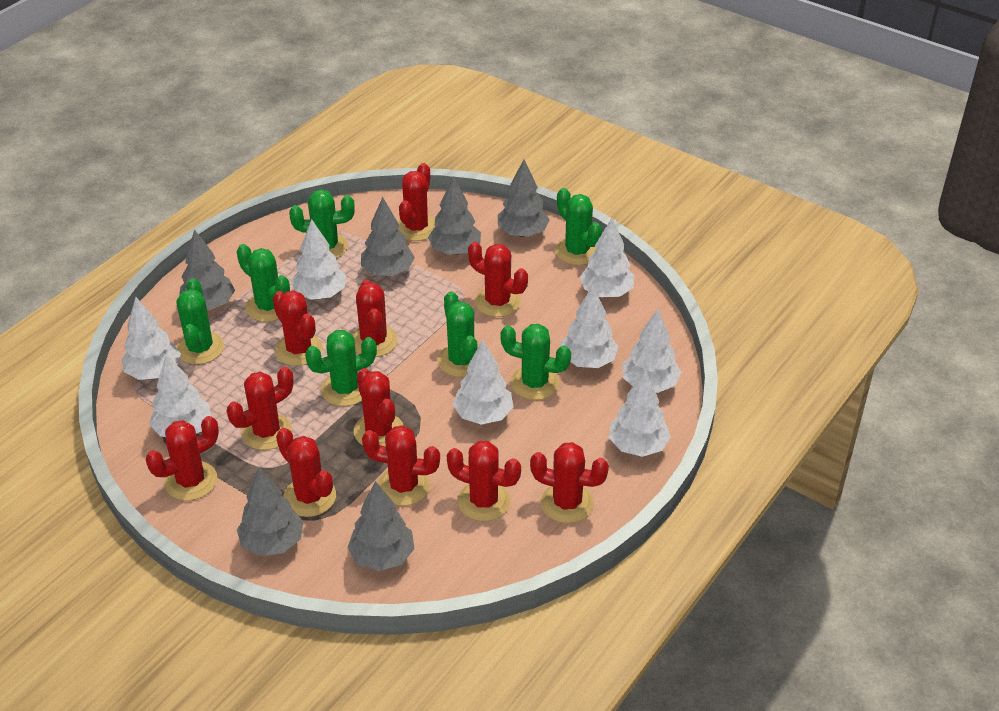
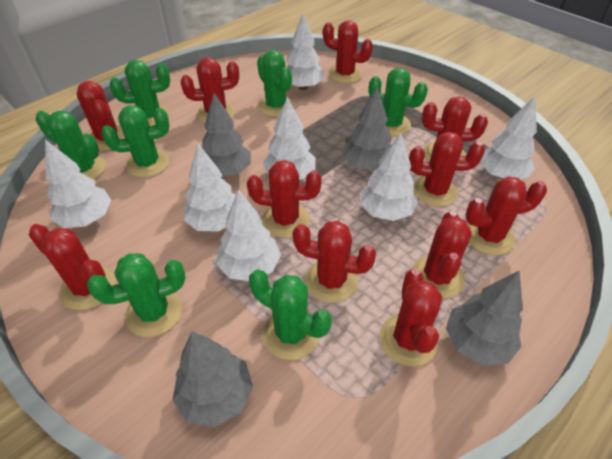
grey tree: 6 -> 4
white tree: 8 -> 7

